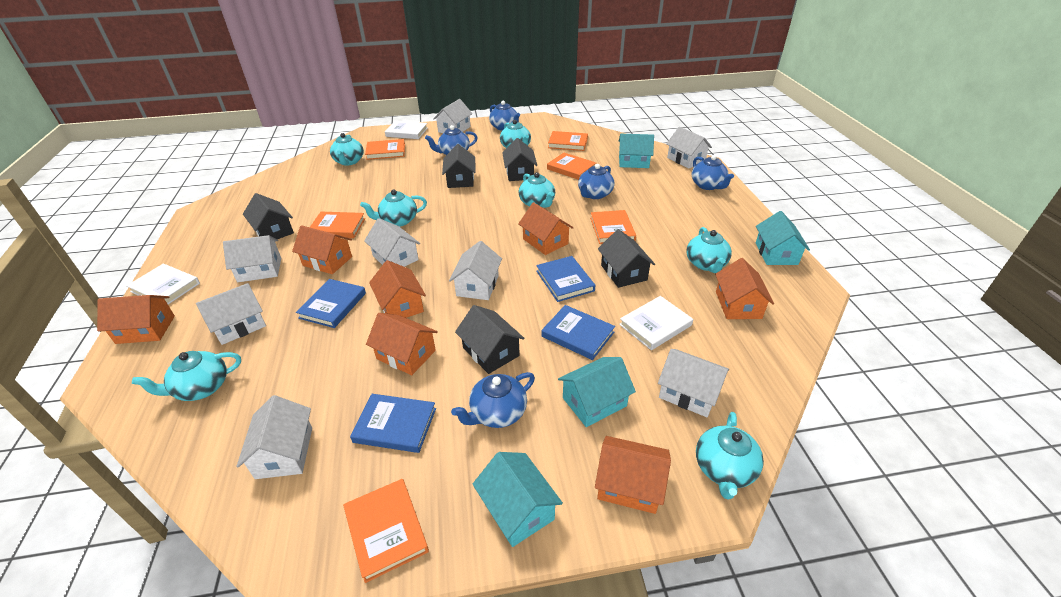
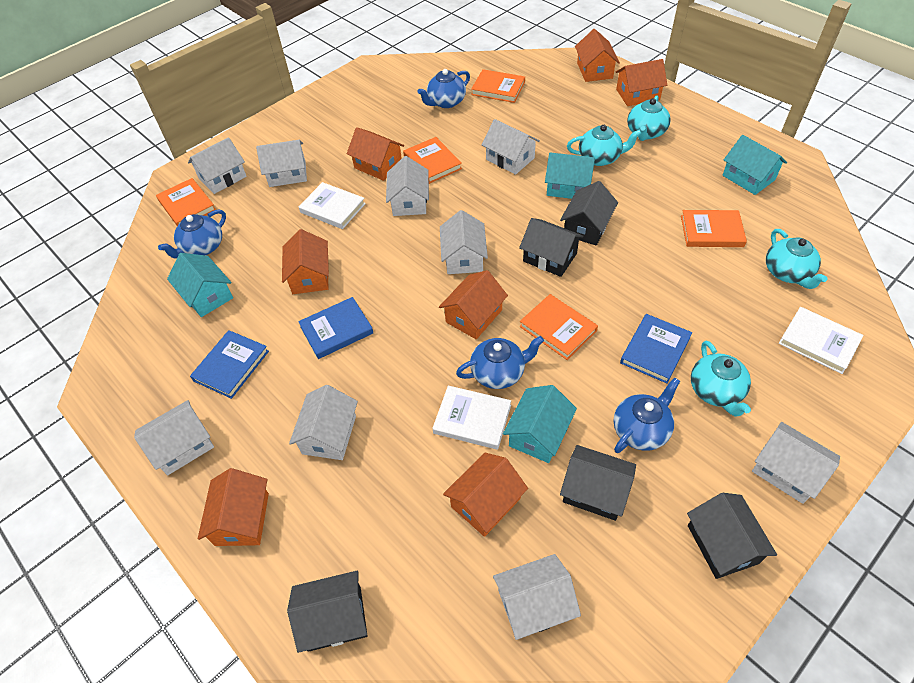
blue book: 4 -> 3
blue teapot: 5 -> 4
orange book: 6 -> 5
turquoise teapot: 7 -> 4
white house: 8 -> 9

